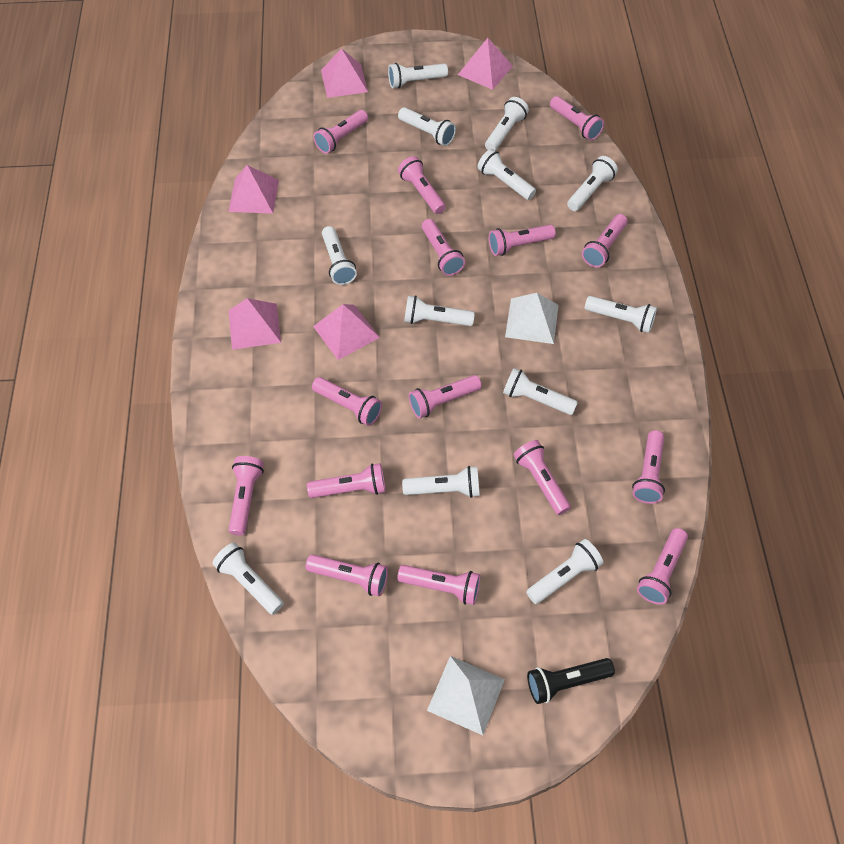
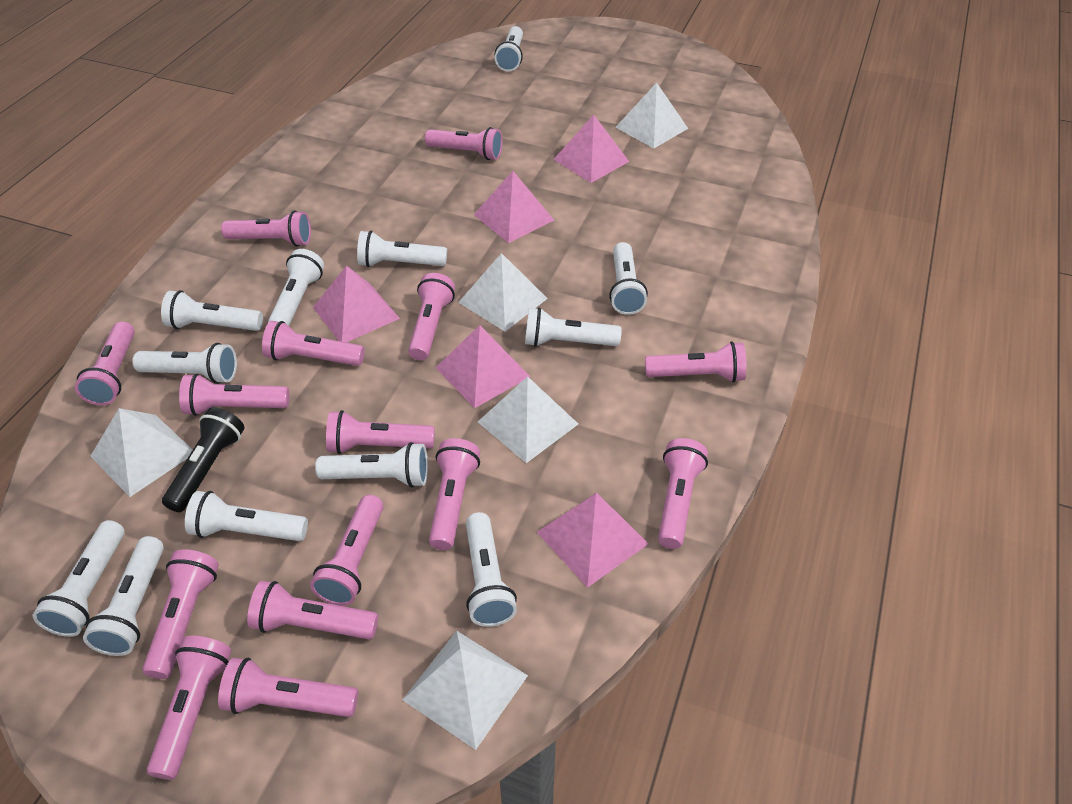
white pyramid: 2 -> 5

